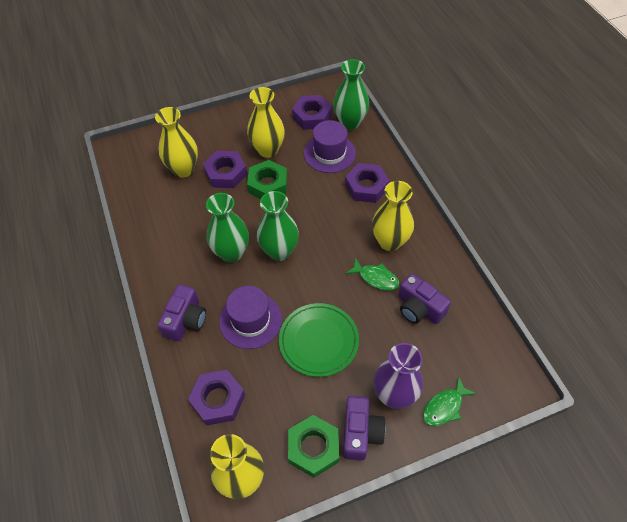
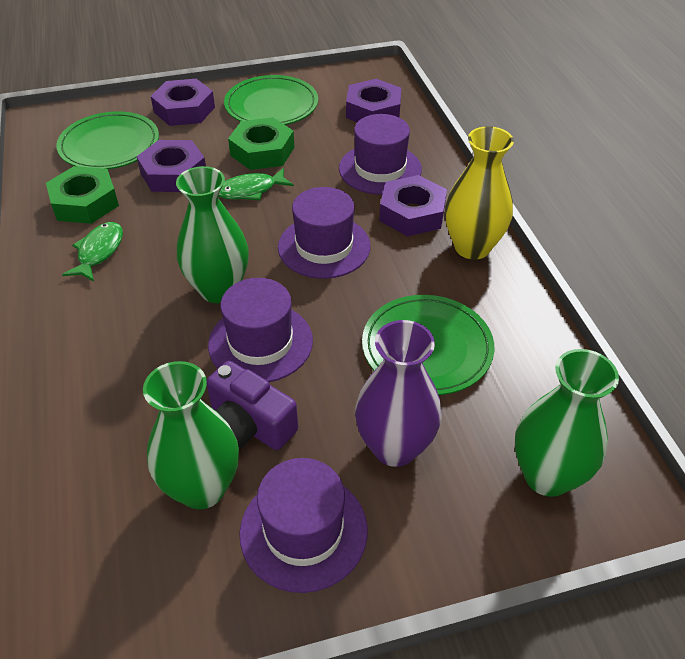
green plate: 1 -> 3
purple camera: 3 -> 1
purple hat: 2 -> 4
yellow vase: 4 -> 1

